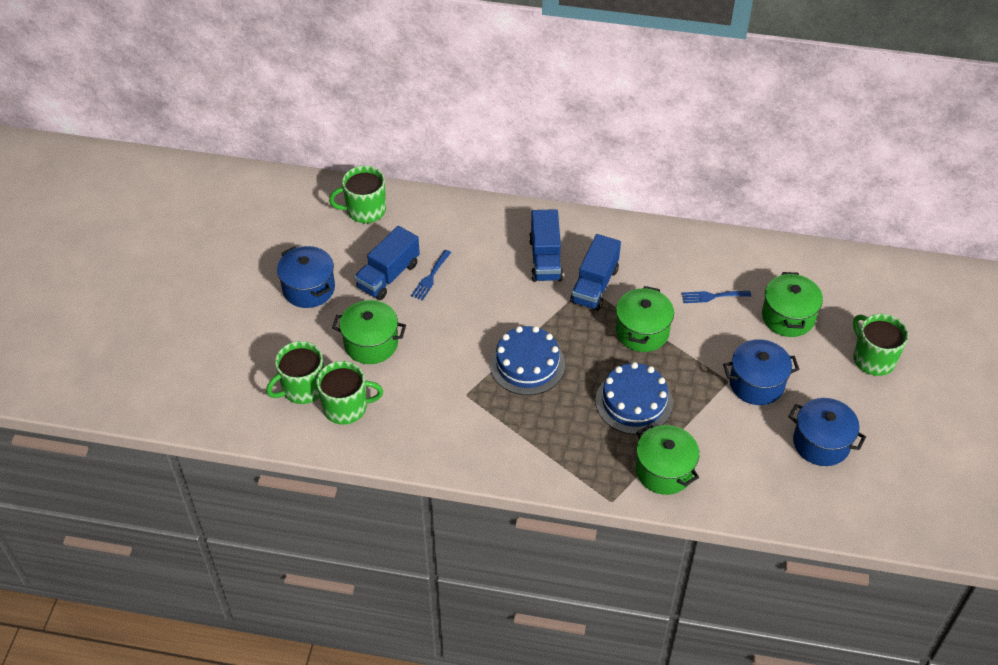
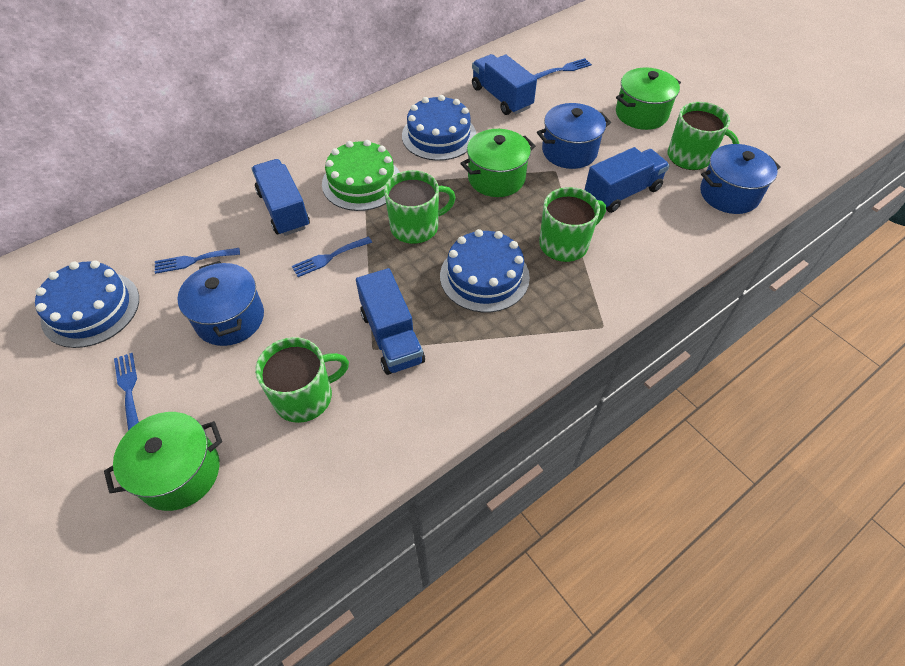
blue cake: 2 -> 3
blue fork: 2 -> 4
blue truck: 3 -> 4
green cake: 0 -> 1
green pot: 4 -> 3

